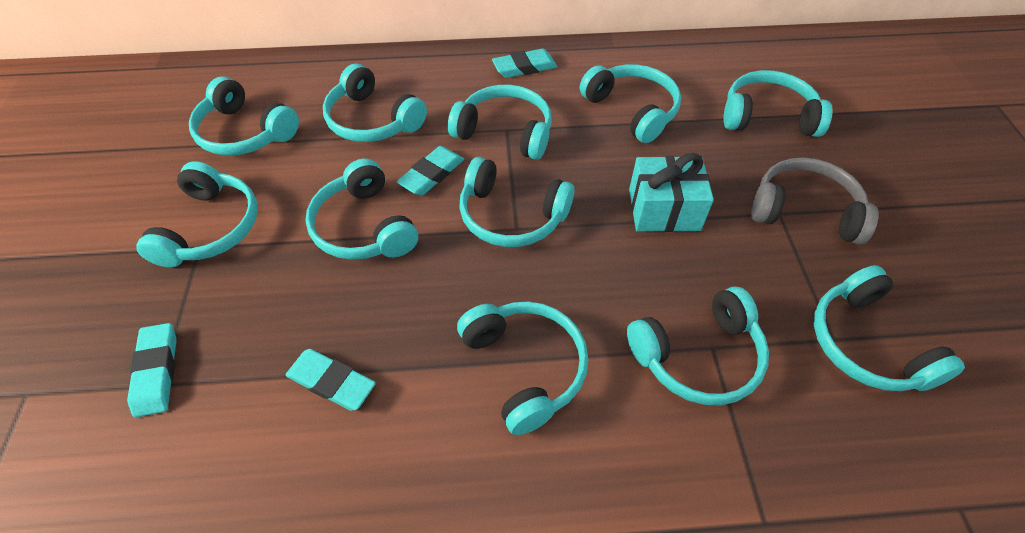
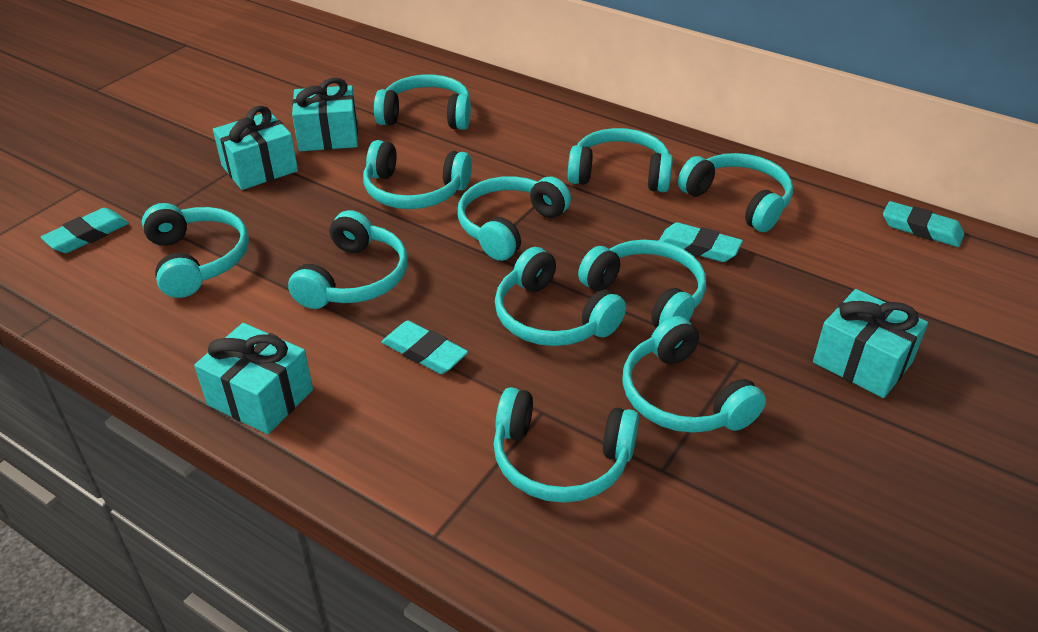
grey headphones: 1 -> 0
turquoise gift: 1 -> 4

